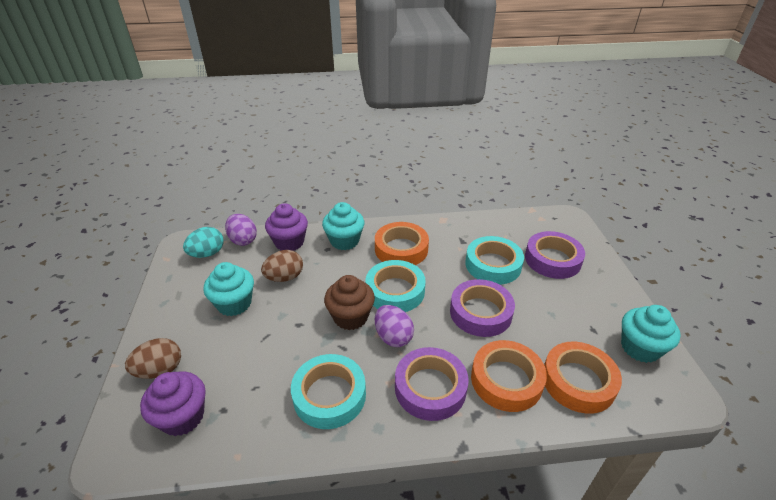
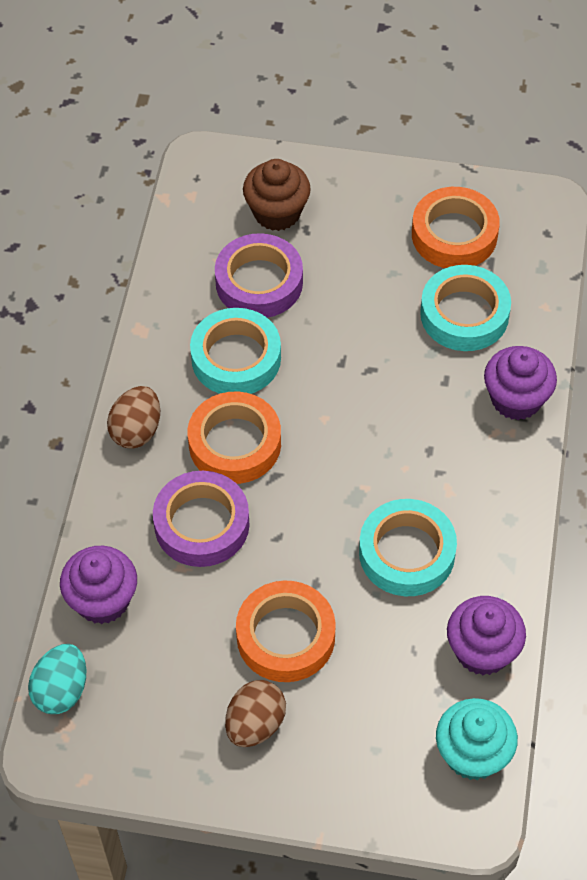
purple cupcake: 2 -> 3
purple egg: 2 -> 0
purple tape: 3 -> 2
turquoise cupcake: 3 -> 1

